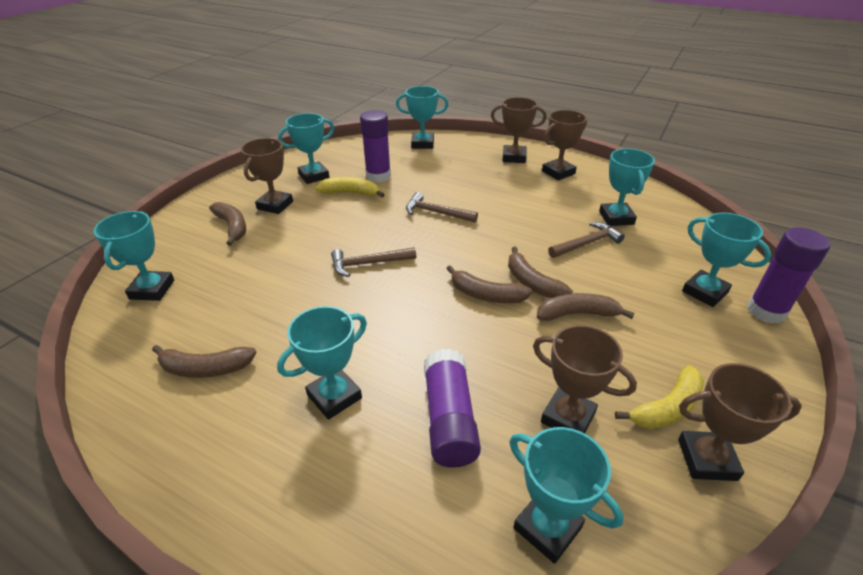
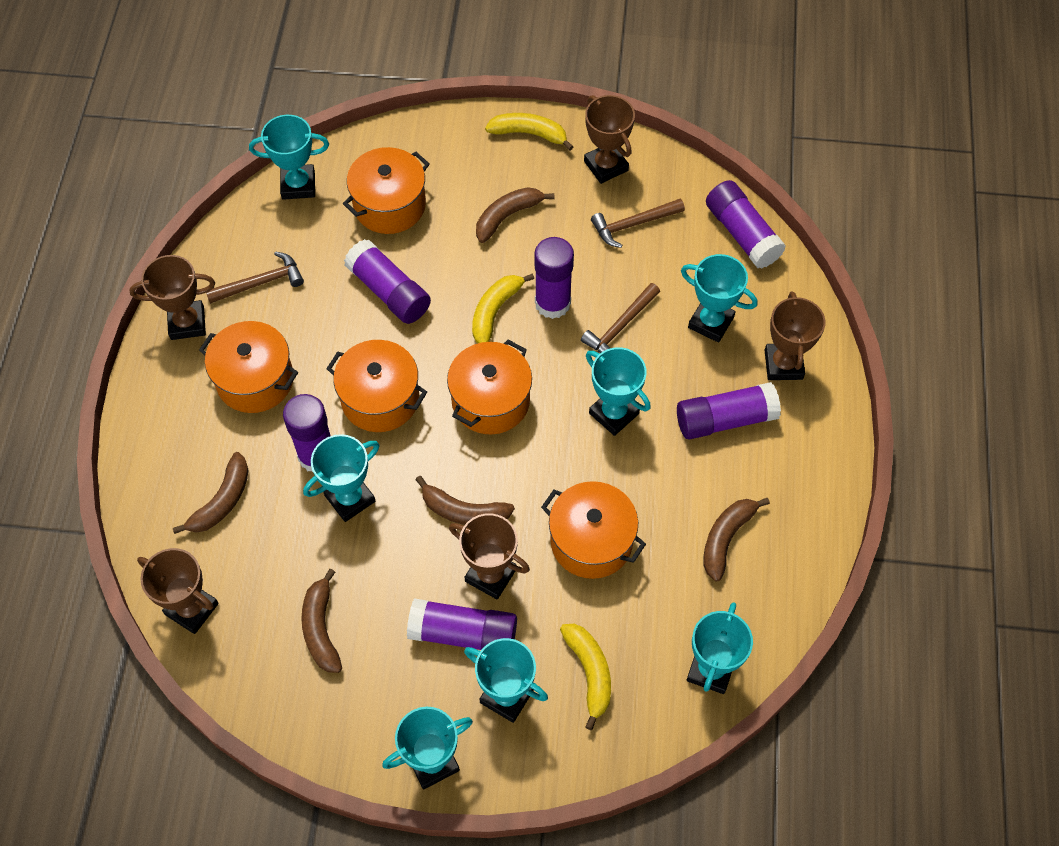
orange pot: 0 -> 5
purple glue stick: 3 -> 6
yellow banana: 2 -> 3

